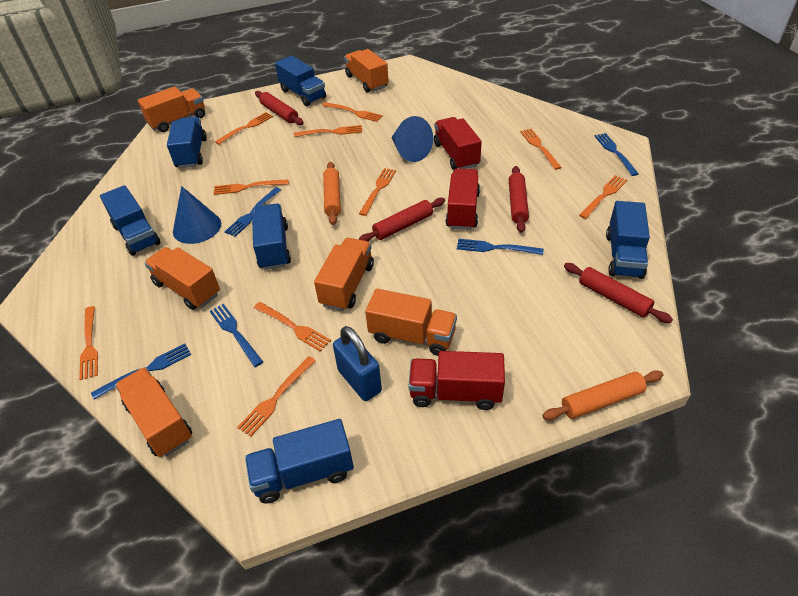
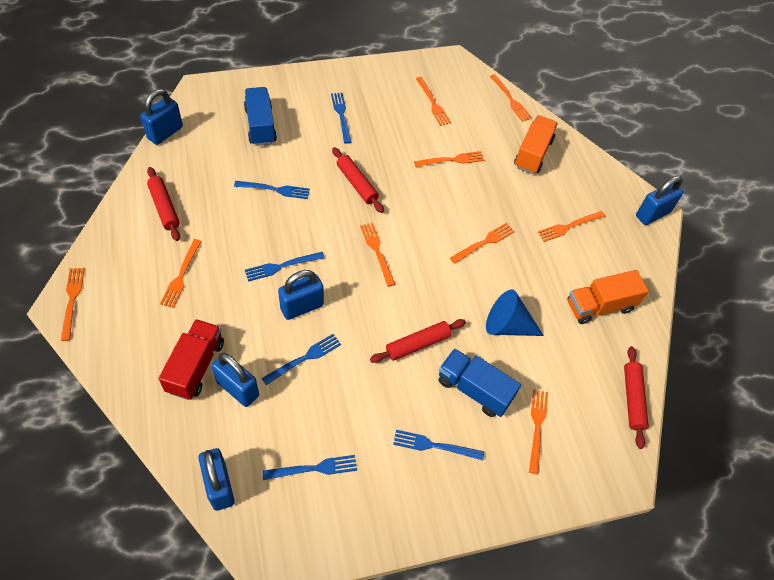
blue cone: 2 -> 1
blue fork: 5 -> 6
blue padlock: 1 -> 5
blue truck: 6 -> 2
orange fork: 10 -> 9
orange rolling pin: 2 -> 0
orange truck: 6 -> 2
red truck: 3 -> 1

